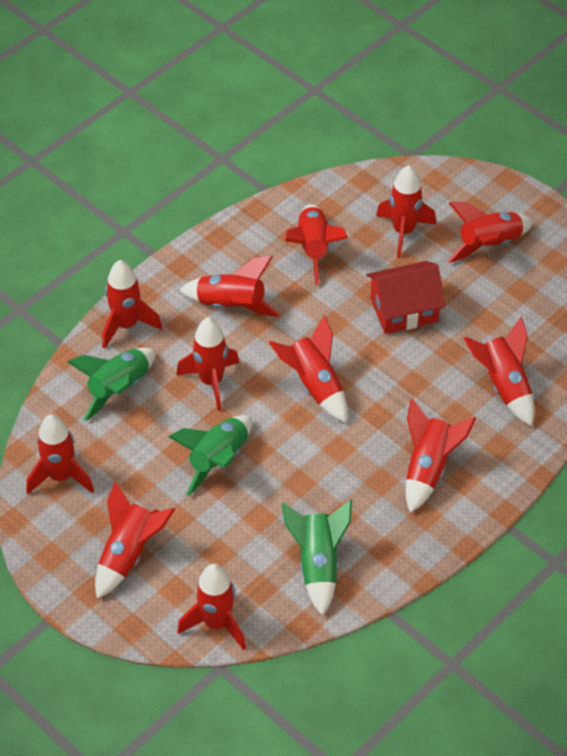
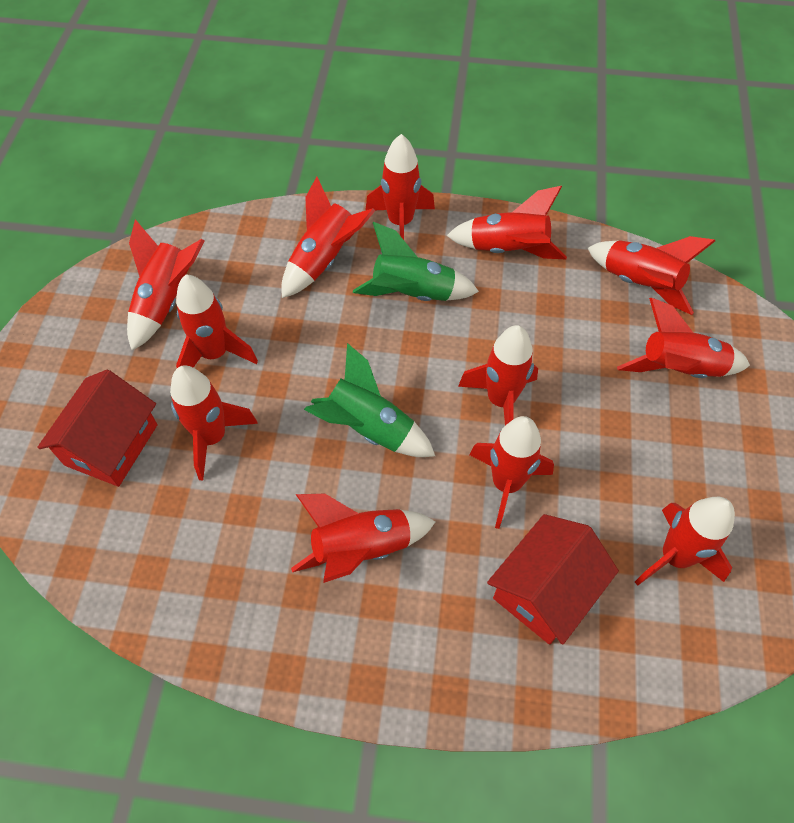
green rocket: 3 -> 2
red house: 1 -> 2

